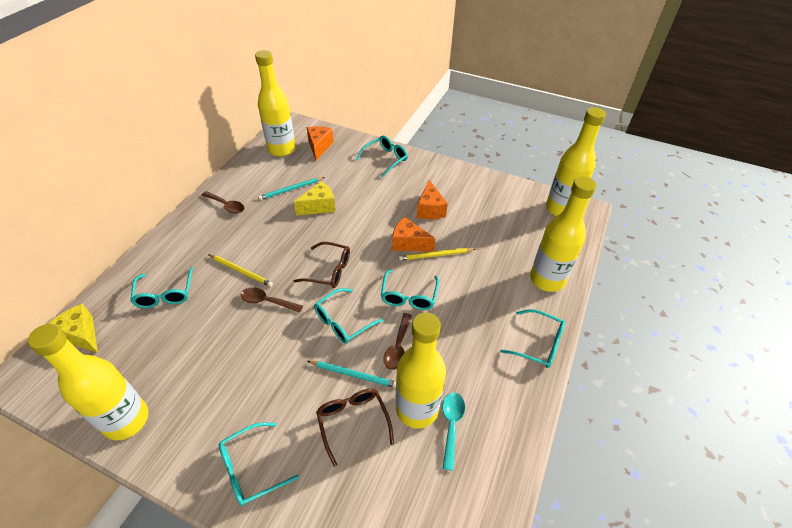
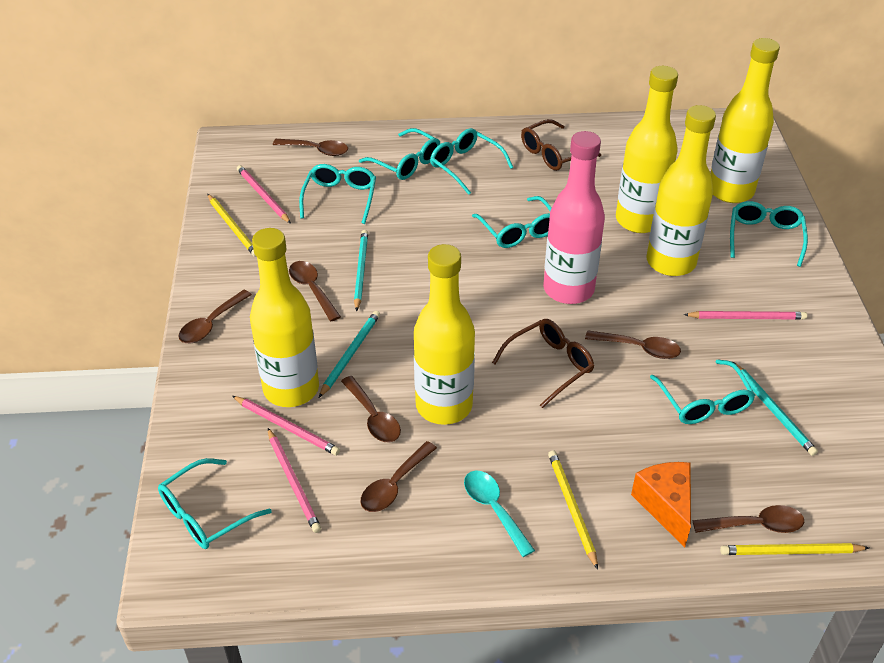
brown spoon: 3 -> 7
orange cheese: 3 -> 1
pink bottle: 0 -> 1
pink pencil: 0 -> 4
turquoise glasses: 6 -> 7
turquoise pencil: 2 -> 3
yellow cheese: 2 -> 0
yellow pencil: 2 -> 3

